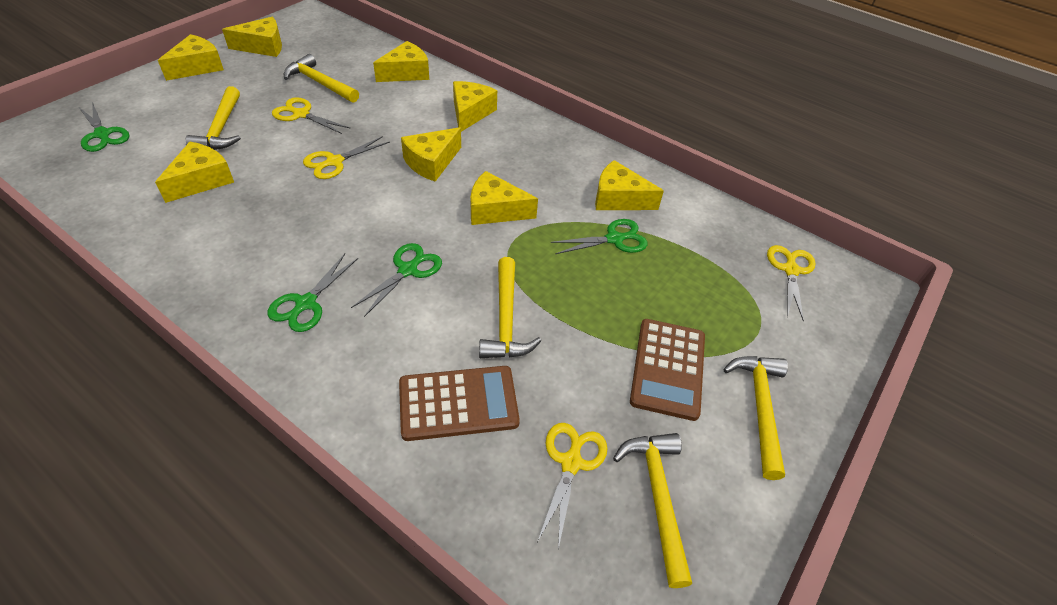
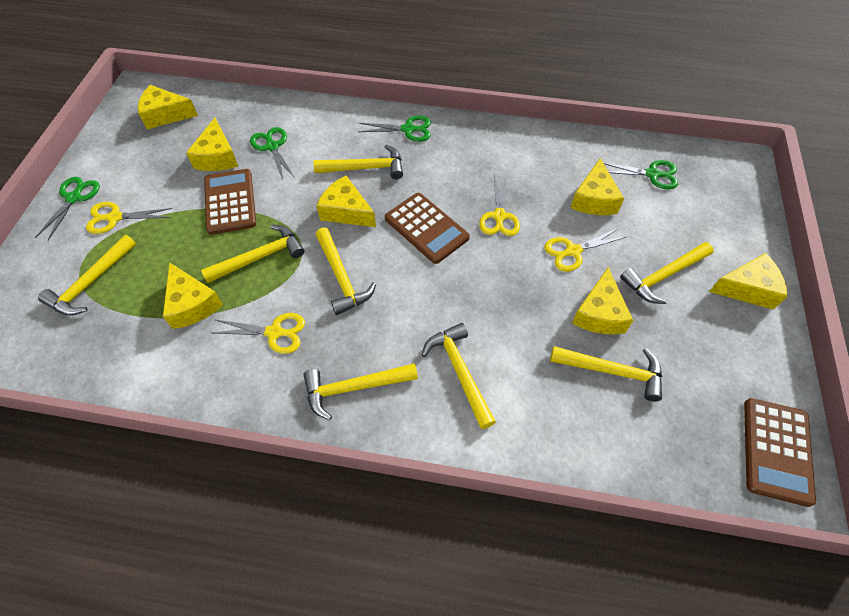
brown calculator: 2 -> 3
yellow cheese: 8 -> 7
yellow hammer: 5 -> 8

